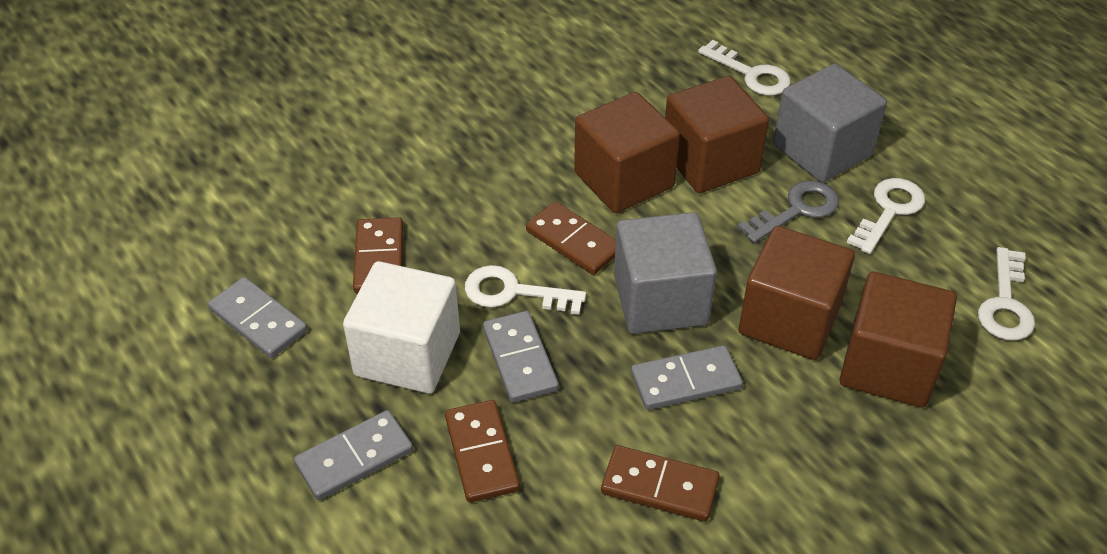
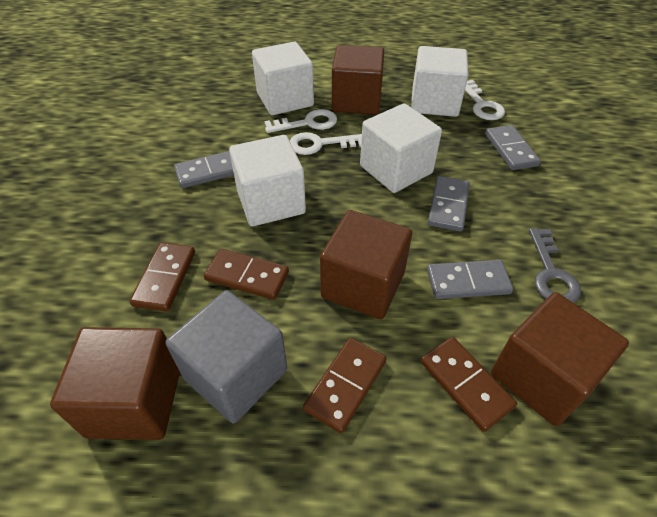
grey cube: 2 -> 1
white cube: 1 -> 4
white key: 4 -> 3

